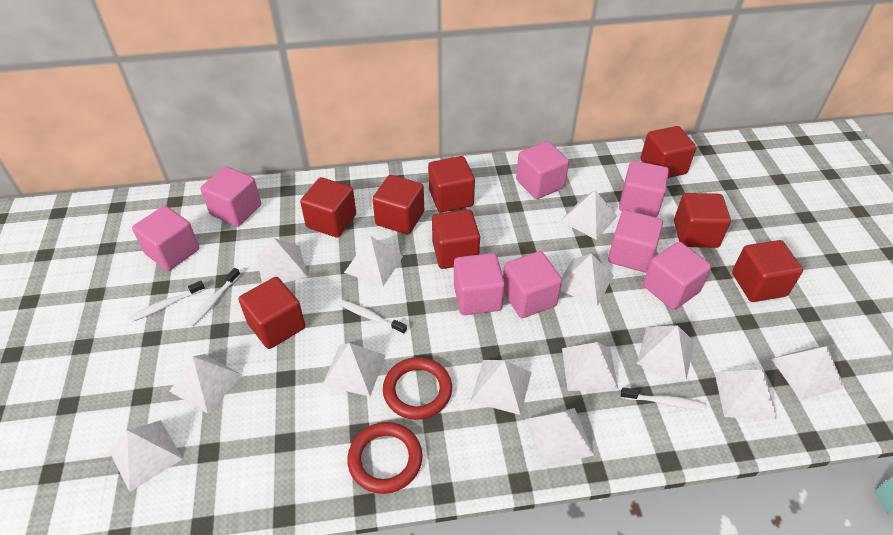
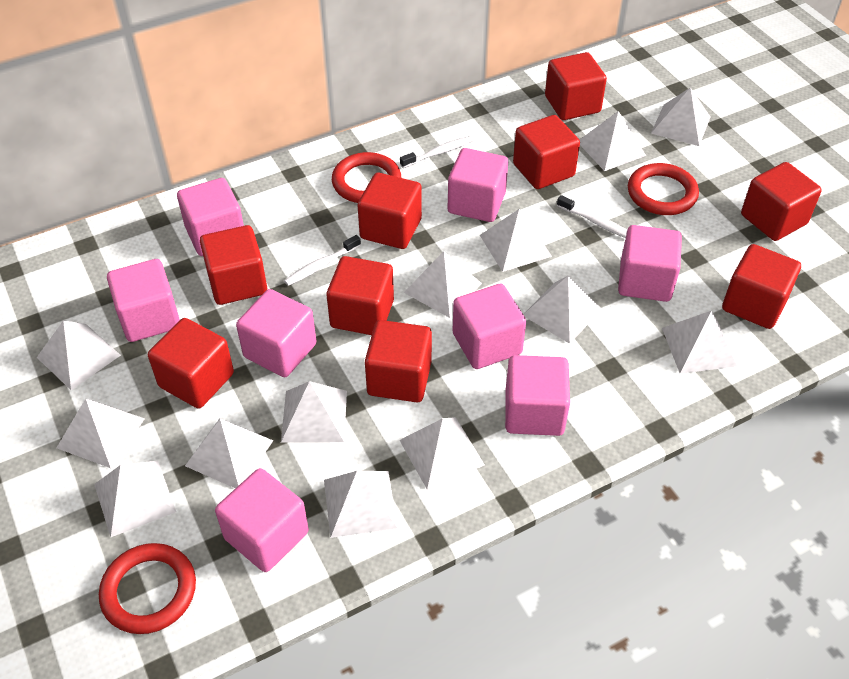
red cube: 8 -> 9
red ring: 2 -> 3
white toothbrush: 4 -> 3

